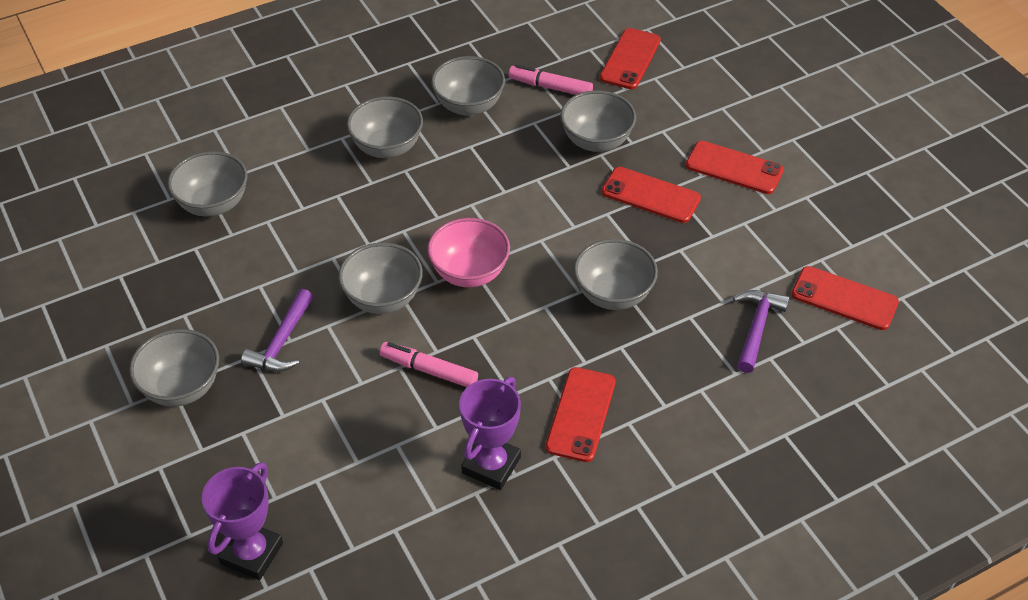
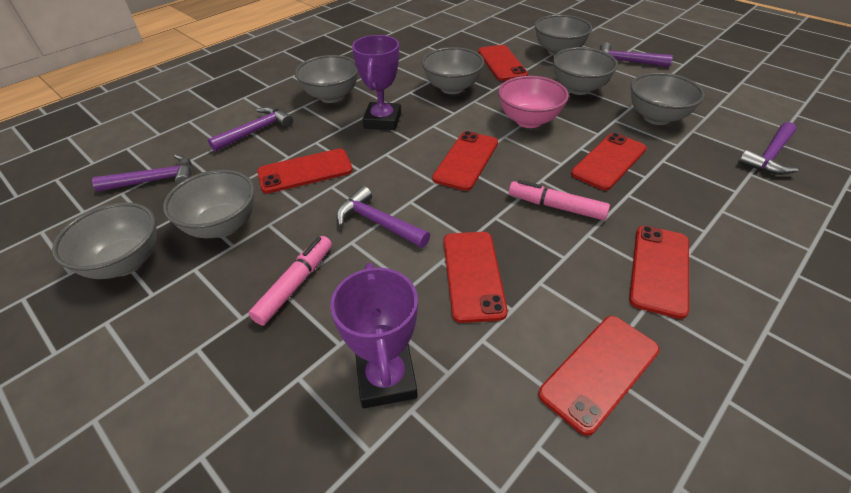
purple hammer: 2 -> 5
red phone: 5 -> 7

